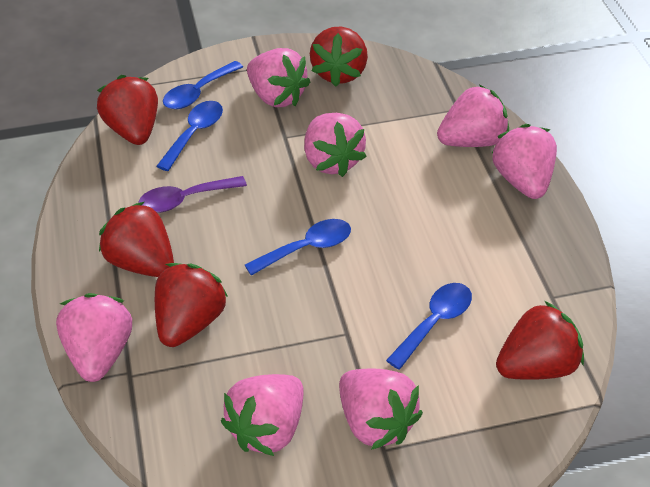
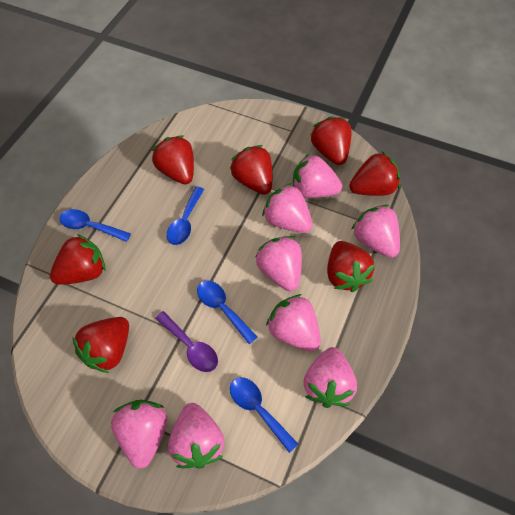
pink strawberry: 7 -> 8
red strawberry: 5 -> 7

